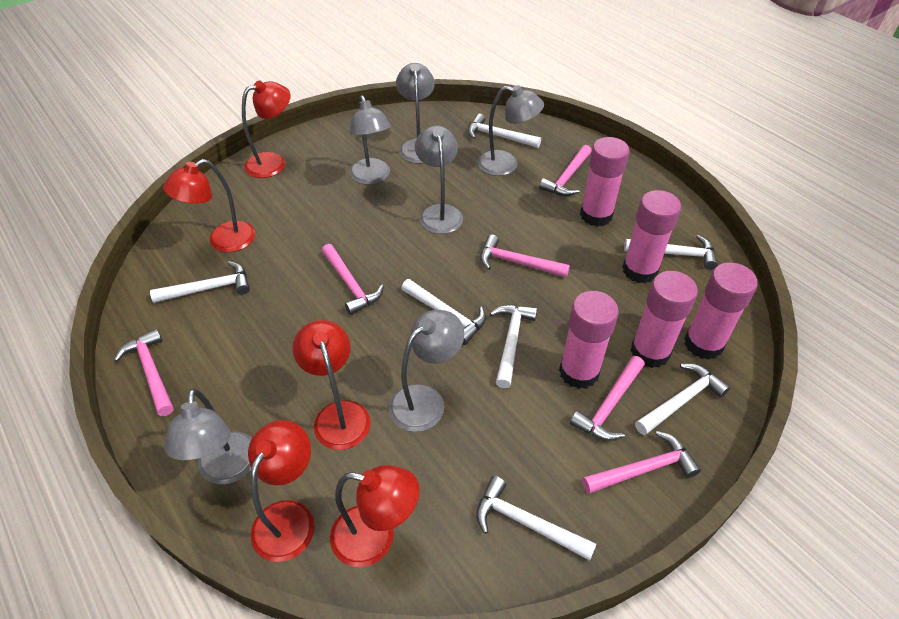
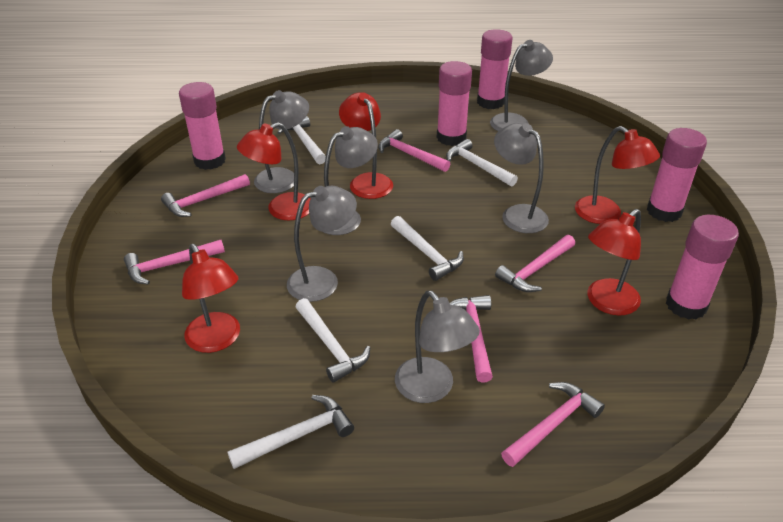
white hammer: 7 -> 5

